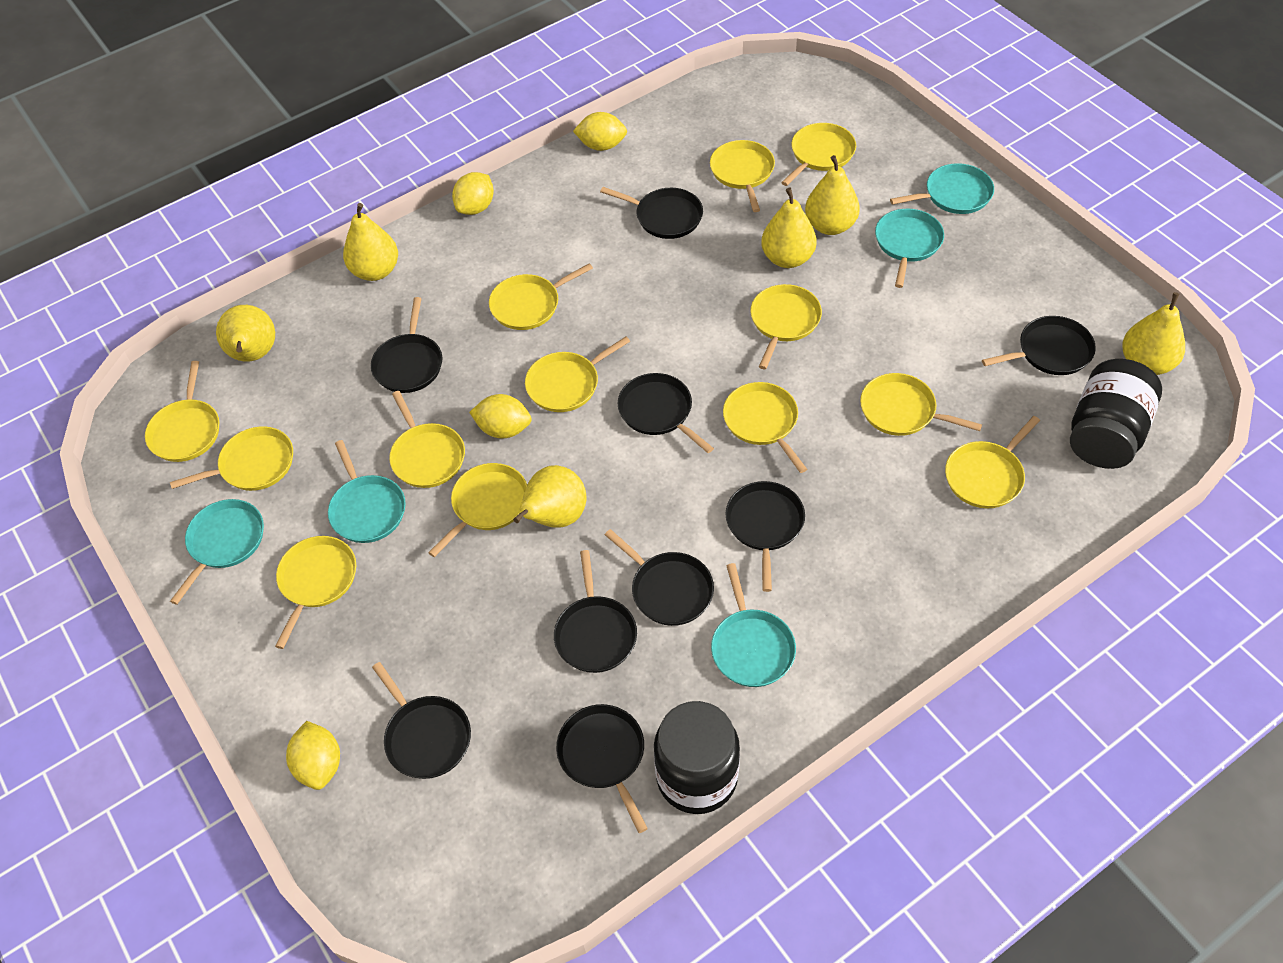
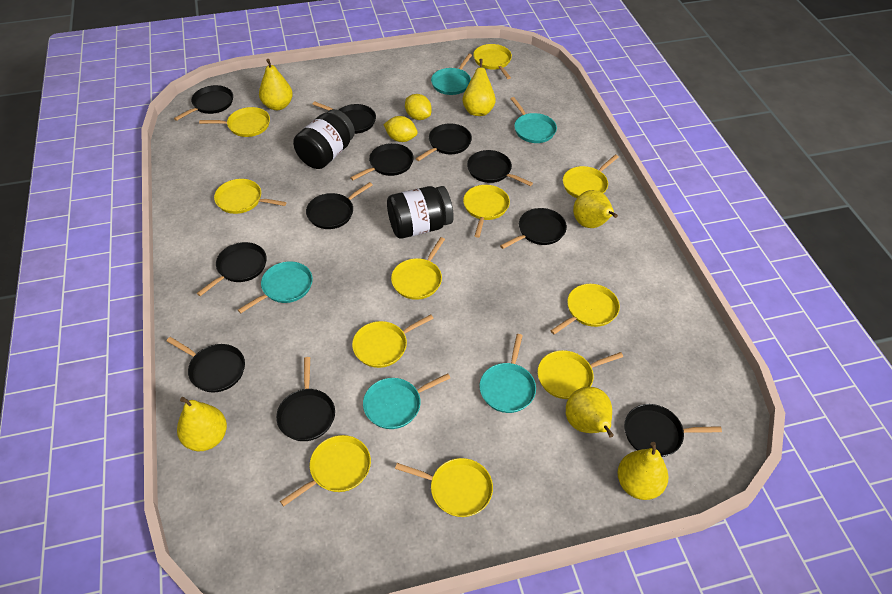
black pan: 9 -> 11
yellow lemon: 4 -> 2
yellow pan: 13 -> 11

